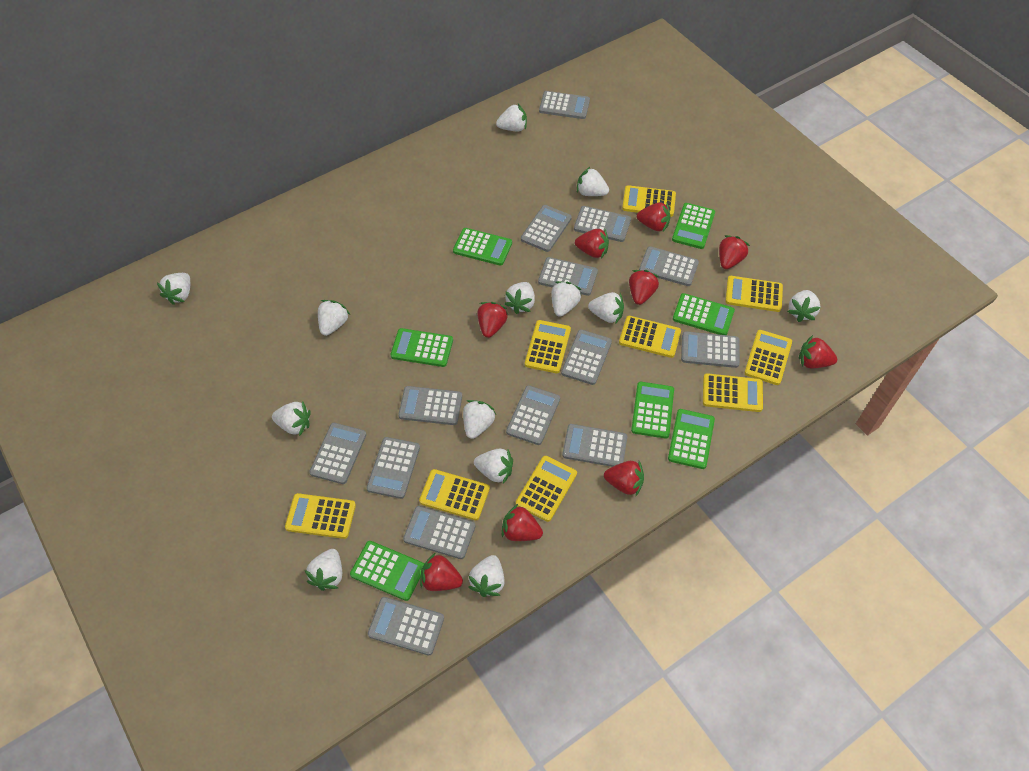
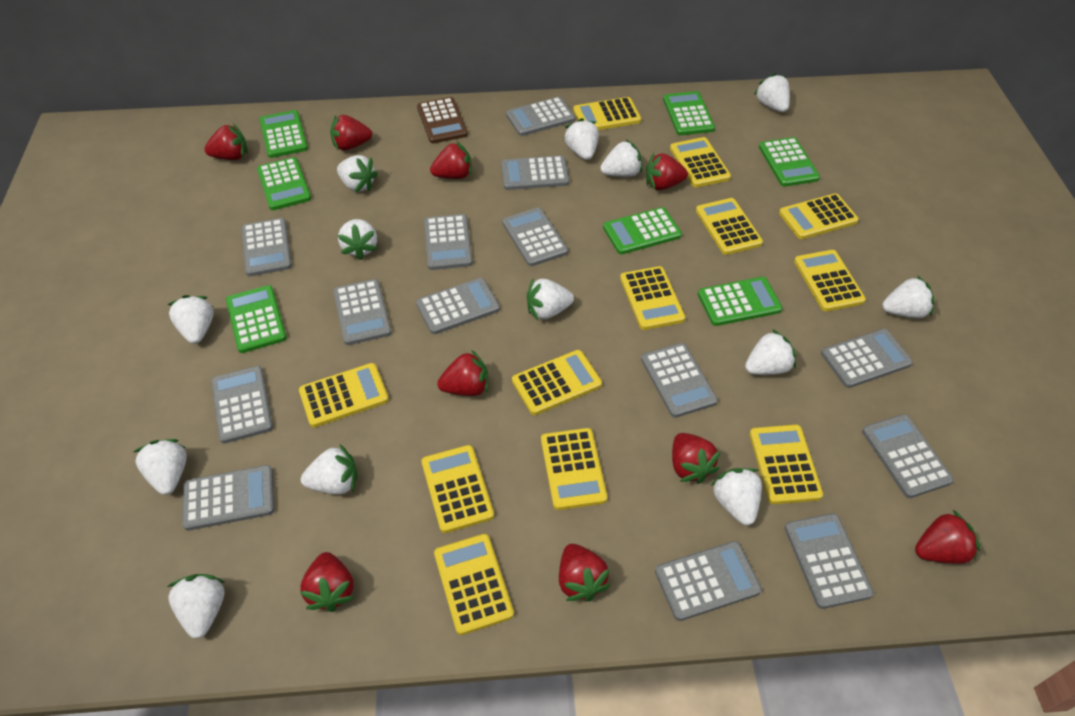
brown calculator: 0 -> 1
yellow calculator: 9 -> 12

